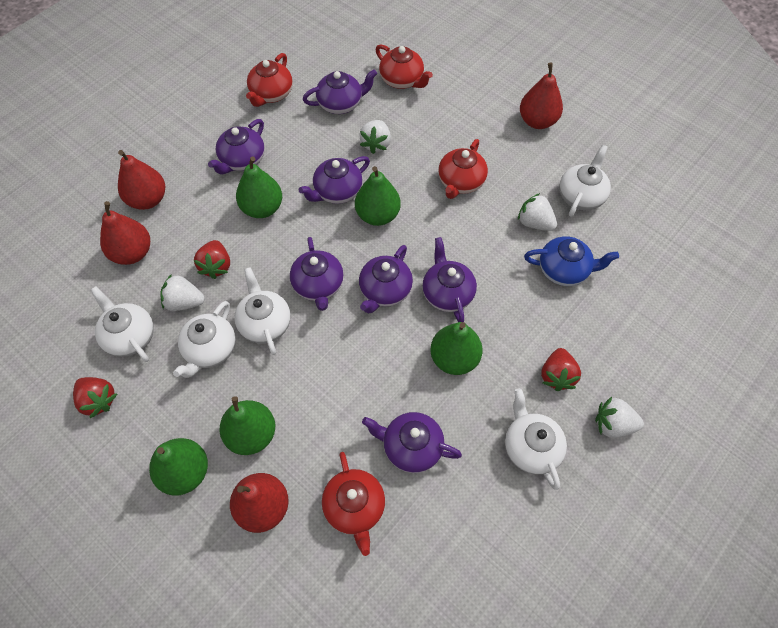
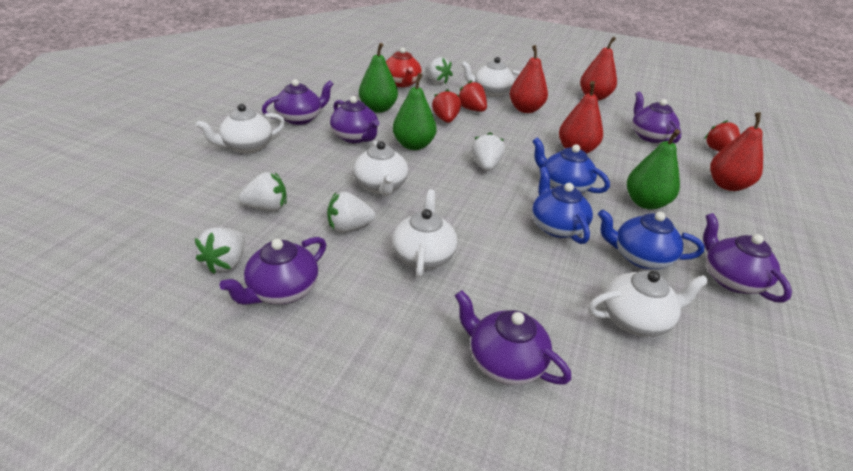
blue teapot: 1 -> 3
green pear: 5 -> 3
purple teapot: 7 -> 6
red teapot: 4 -> 1
white strawberry: 4 -> 5

